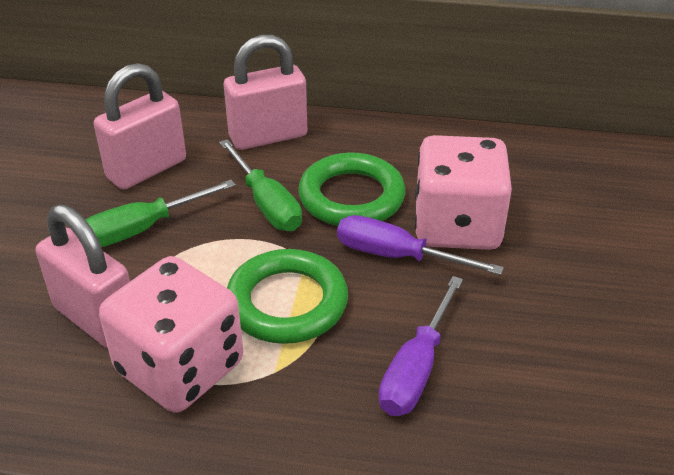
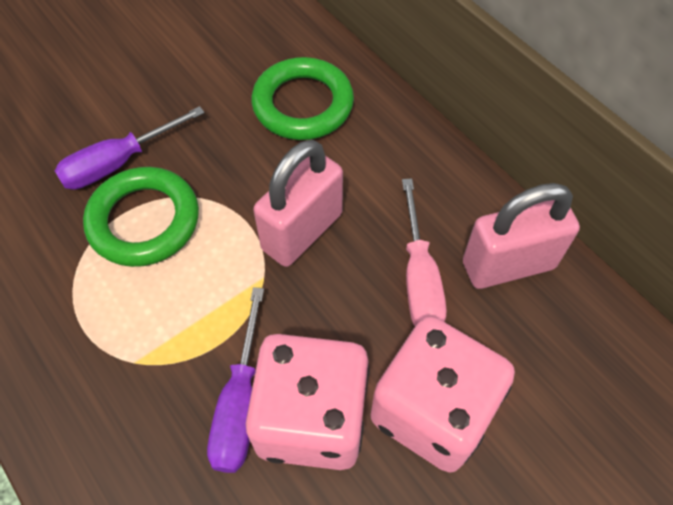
green screwdriver: 2 -> 0
pink padlock: 3 -> 2
pink screwdriver: 0 -> 1

